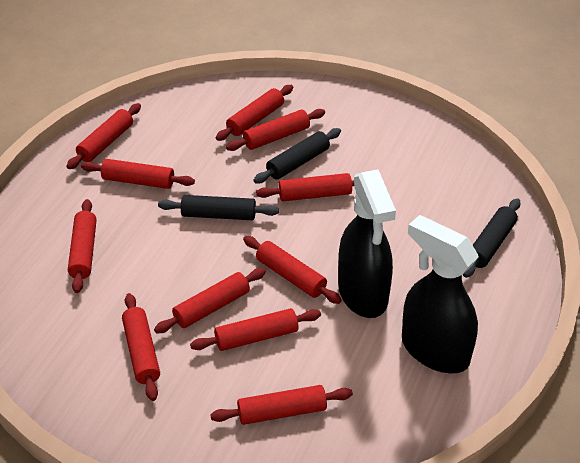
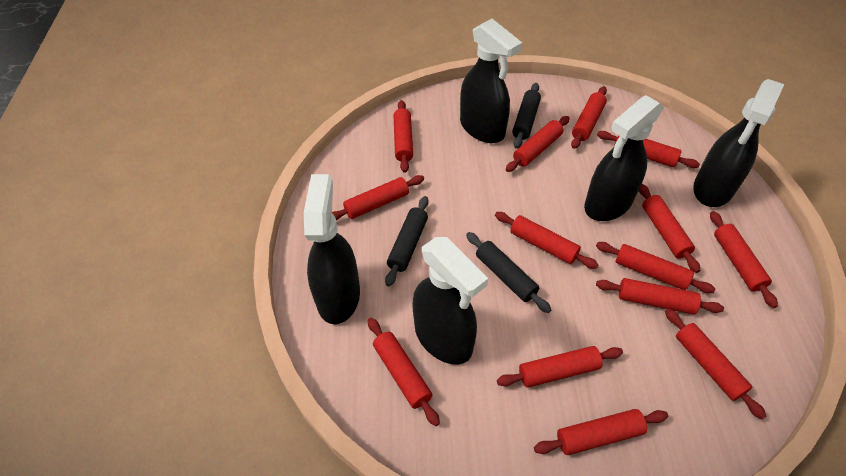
black spray bottle: 2 -> 5
red rolling pin: 11 -> 14

